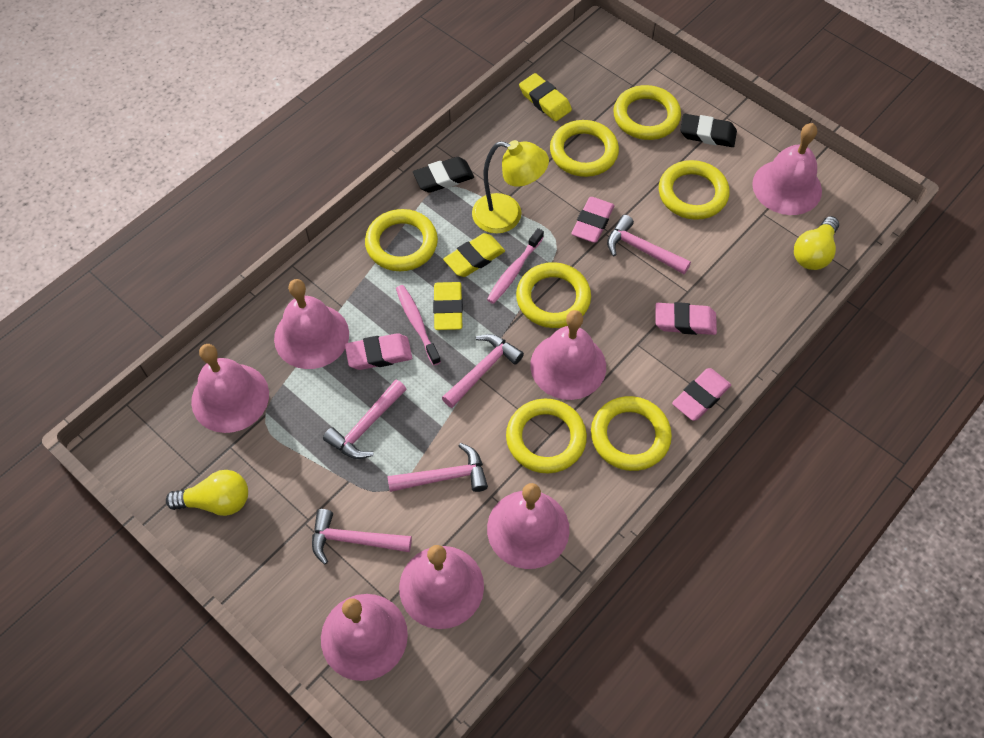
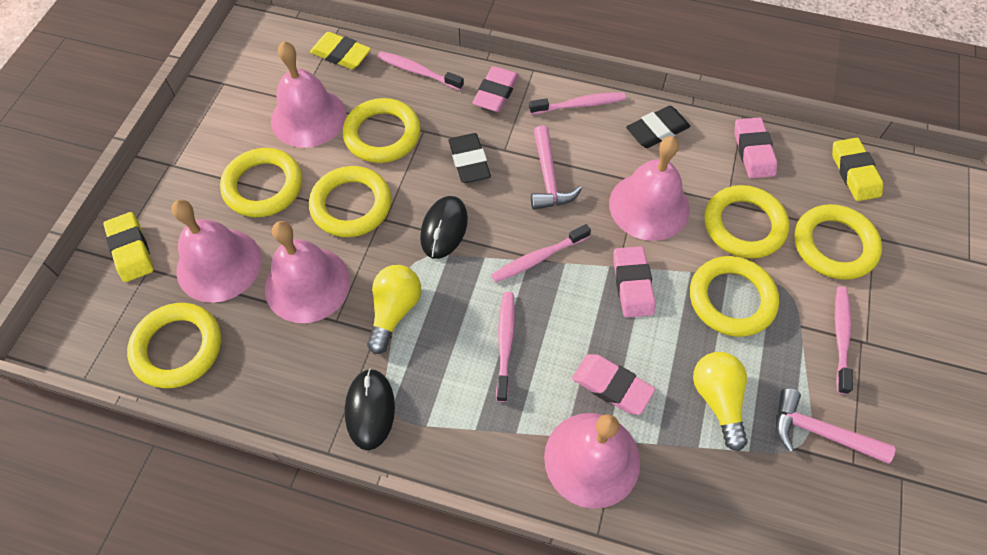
black mouse: 0 -> 2
pink bell: 7 -> 5
pink hammer: 5 -> 2
pink toothbrush: 2 -> 5
yellow lamp: 1 -> 0

